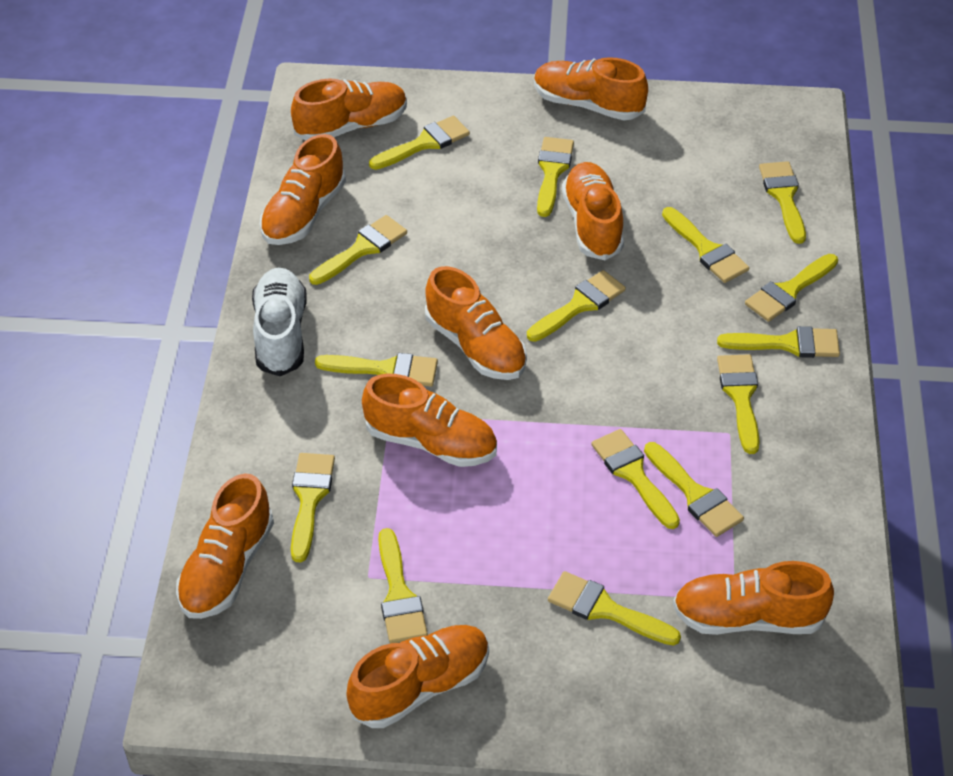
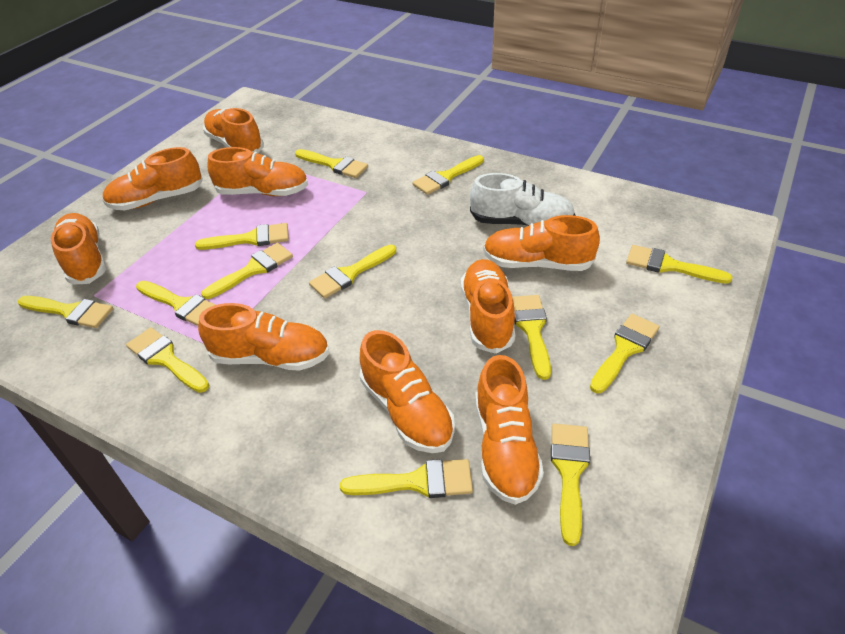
yellow brush: 15 -> 13

